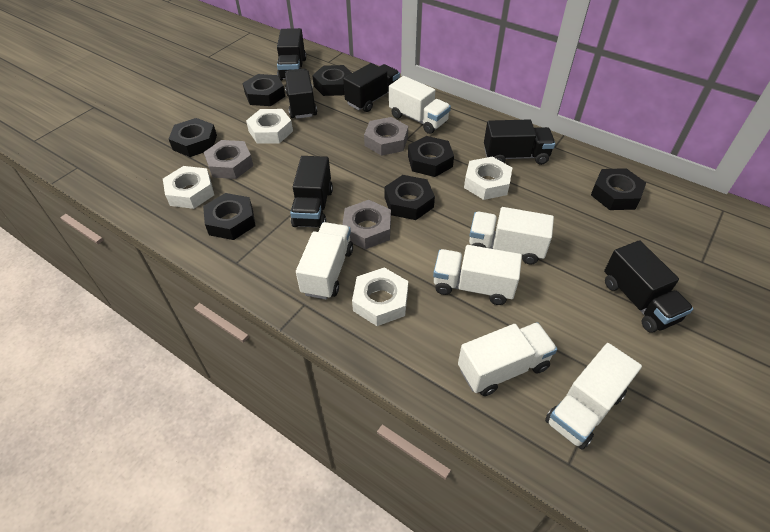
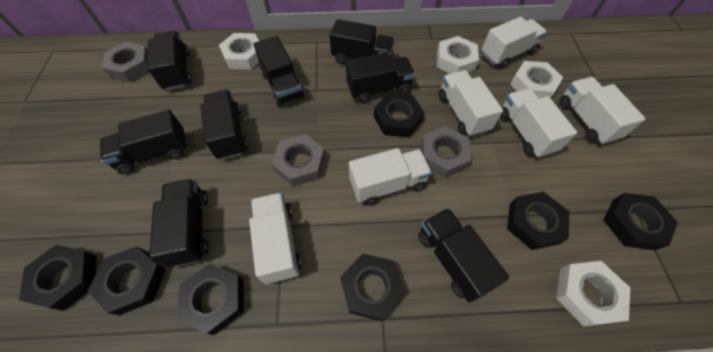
black truck: 6 -> 8

